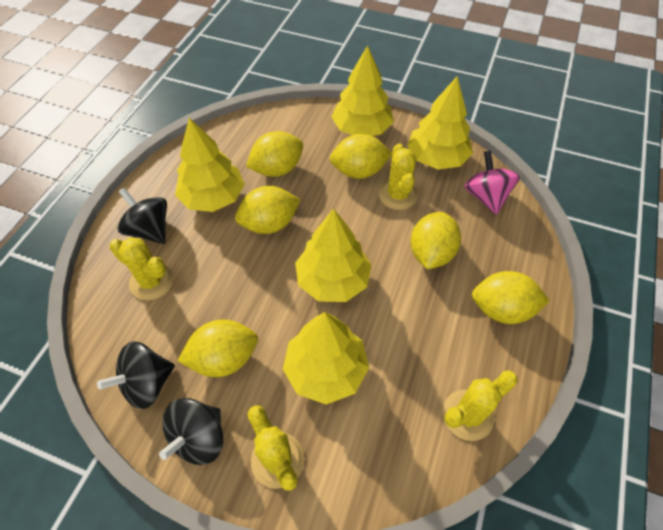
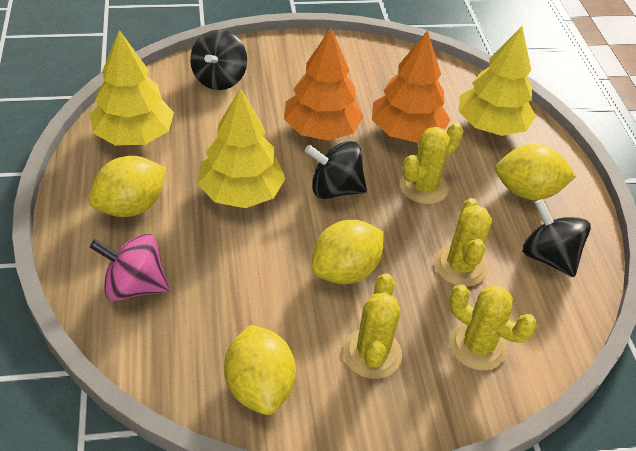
orange tree: 0 -> 2
yellow lemon: 6 -> 4
yellow tree: 5 -> 3

